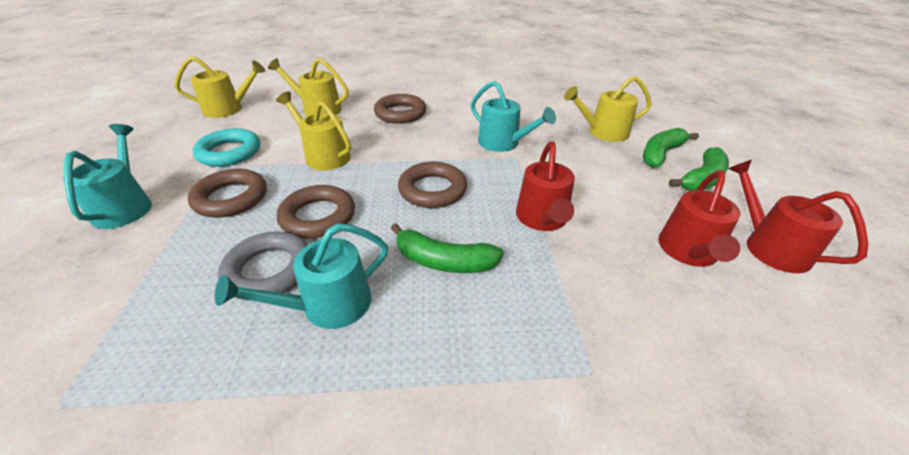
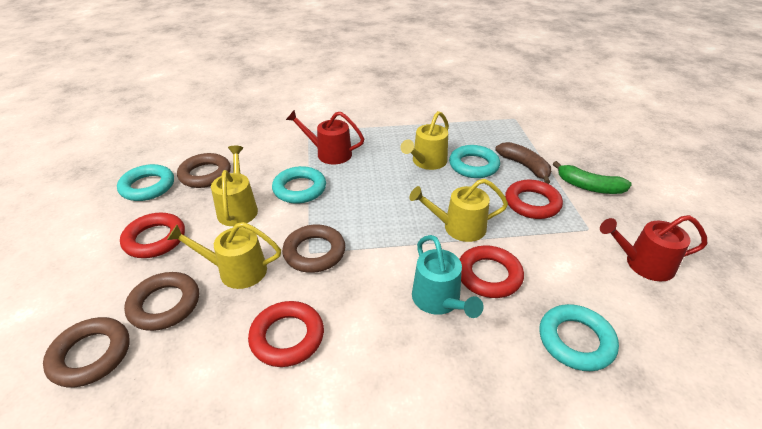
brown banana: 0 -> 1
green banana: 3 -> 1
grey ring: 1 -> 0
red ring: 0 -> 4
red watering can: 3 -> 2
turquoise ring: 1 -> 4
turquoise watering can: 3 -> 1

